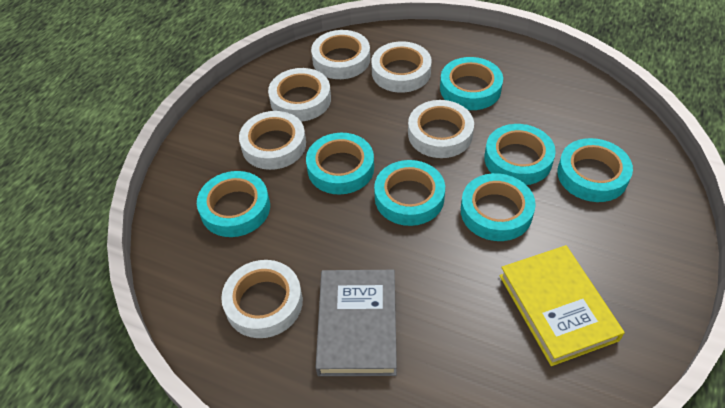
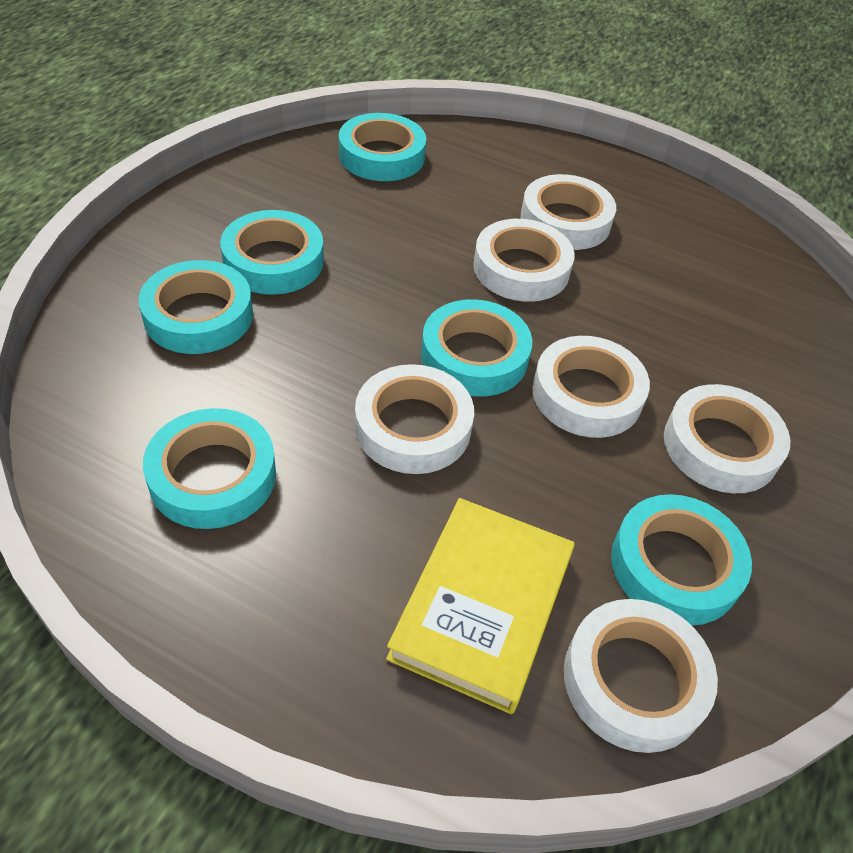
grey book: 1 -> 0
turquoise tape: 7 -> 6

